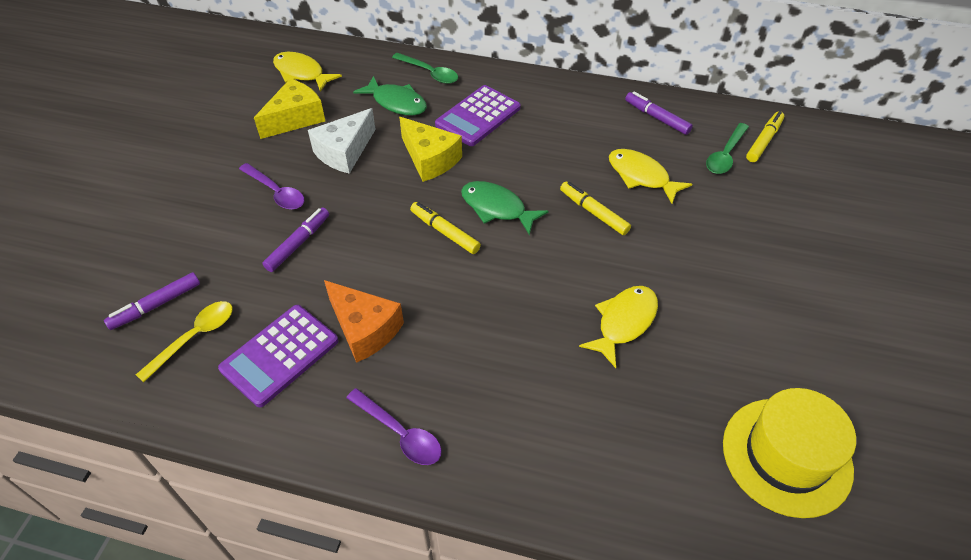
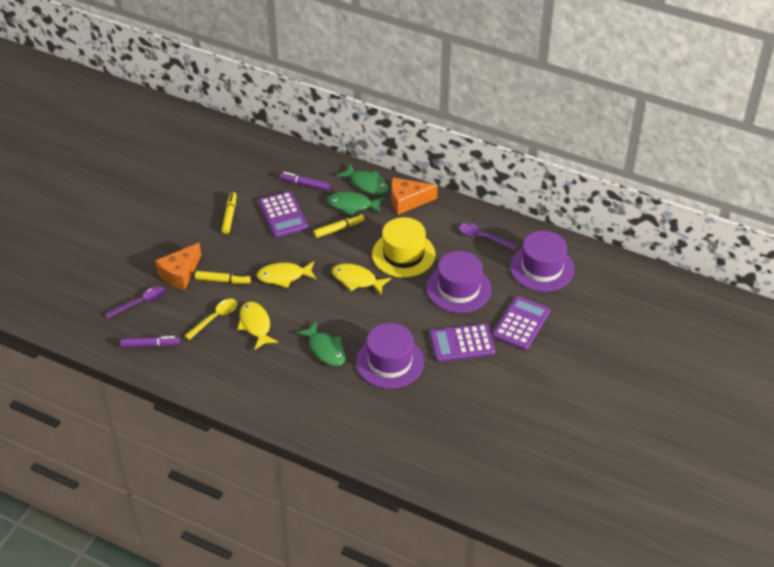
green fish: 2 -> 3
green spoon: 2 -> 0
orange cheese: 1 -> 2
purple calculator: 2 -> 3
purple hat: 0 -> 3
purple marker: 3 -> 2
white cheese: 1 -> 0
yellow cheese: 2 -> 0

